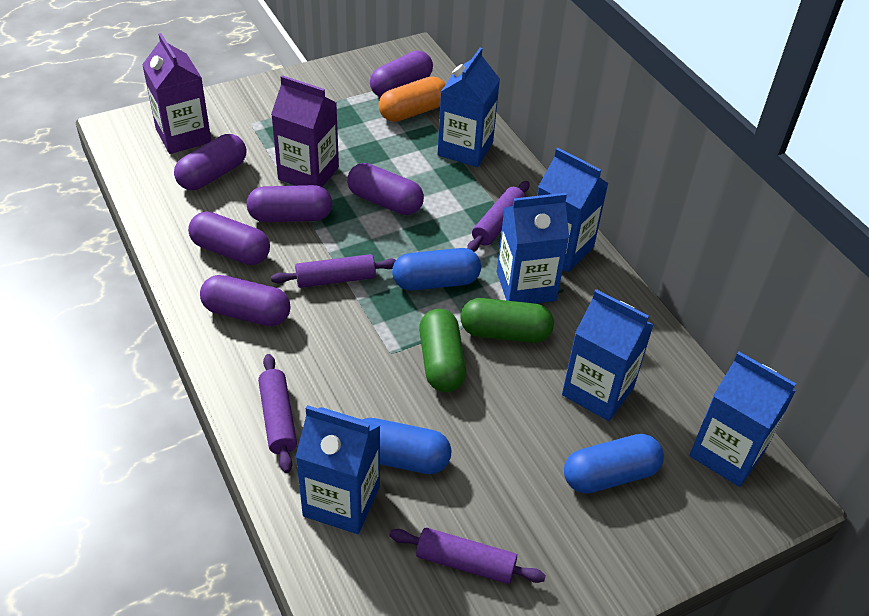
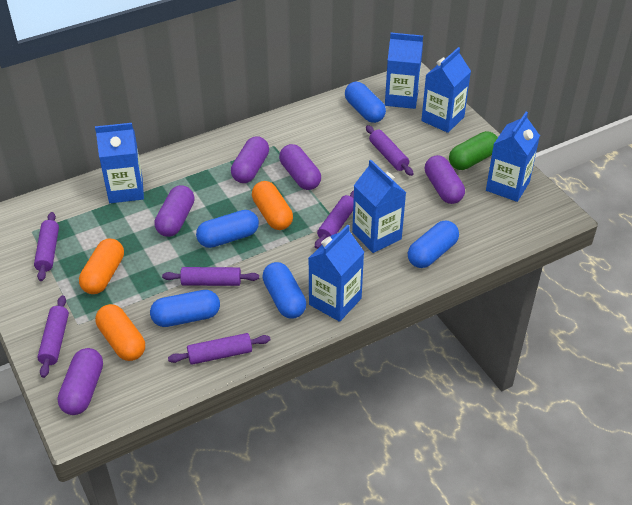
blue capsule: 3 -> 5
green capsule: 2 -> 1
orange capsule: 1 -> 3
purple capsule: 6 -> 5
purple carton: 2 -> 0
purple rolling pin: 4 -> 6

